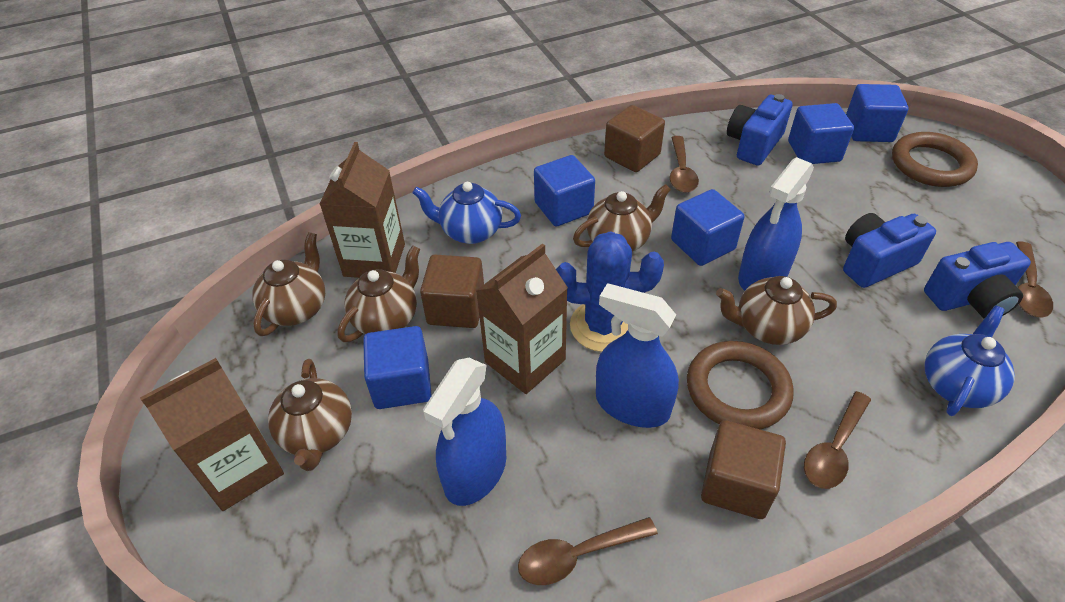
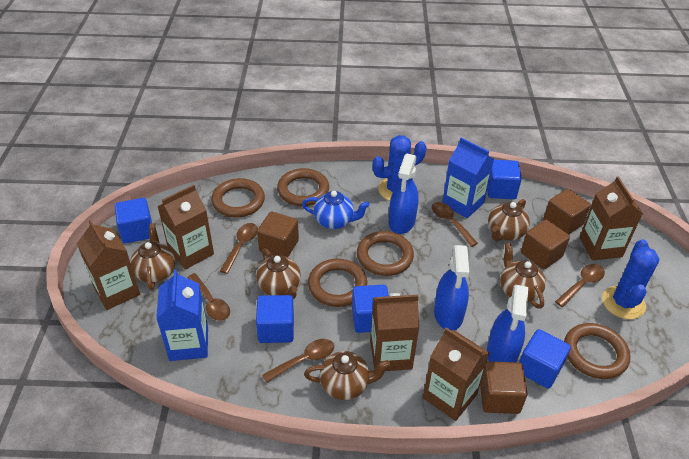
blue cactus: 1 -> 2
blue camera: 3 -> 0
blue carton: 0 -> 2
blue teapot: 2 -> 1
brown carton: 3 -> 5
brown cube: 3 -> 4
brown ring: 2 -> 5
brown spoon: 4 -> 5

